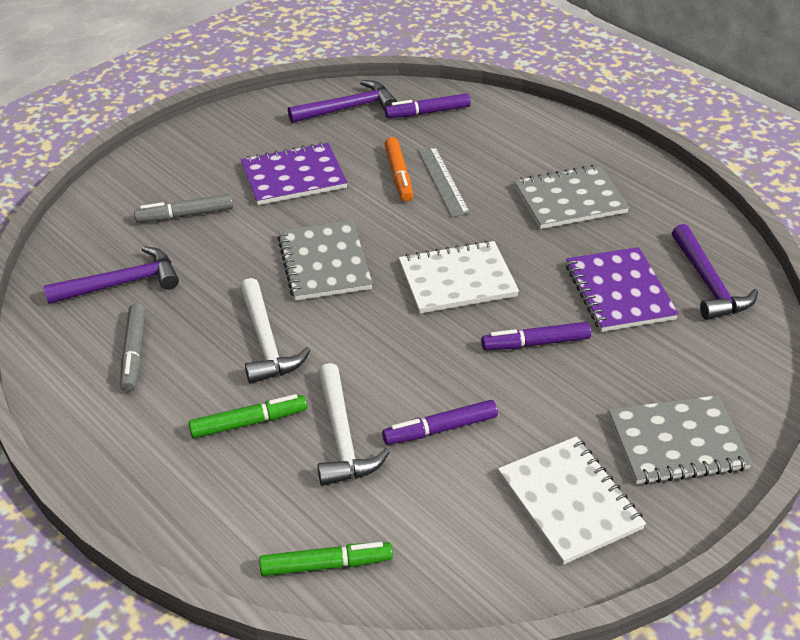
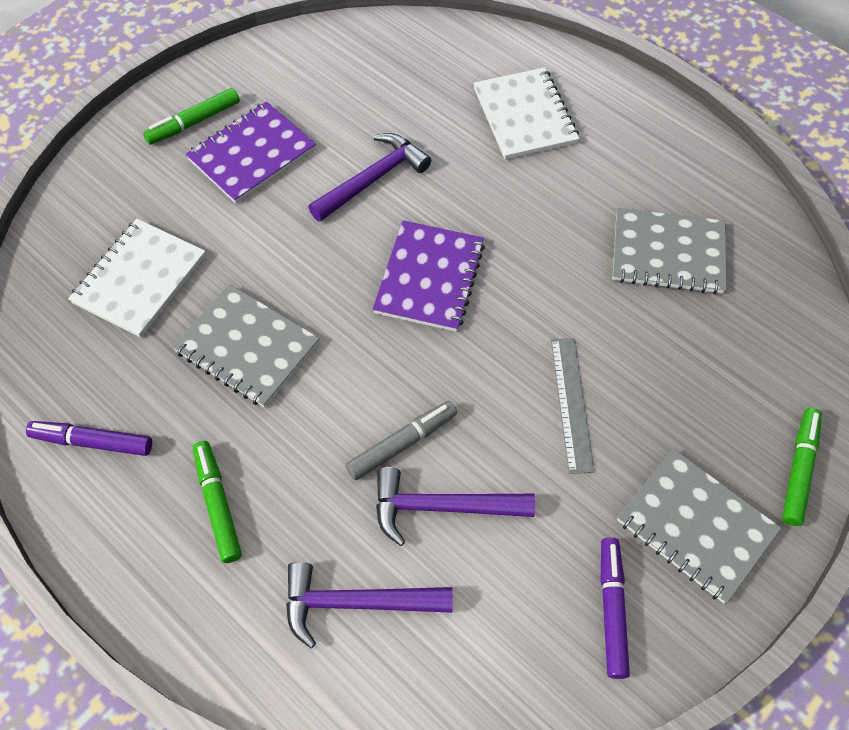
green marker: 2 -> 3
grey marker: 2 -> 1
orange marker: 1 -> 0
purple marker: 3 -> 2
white hammer: 2 -> 0

